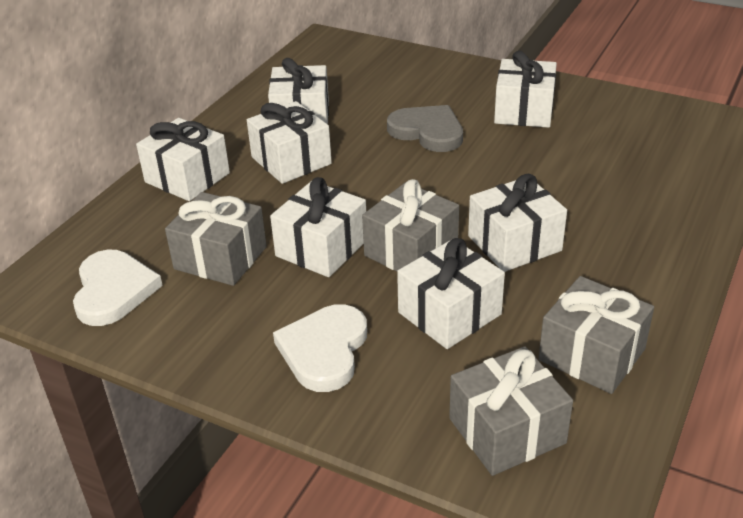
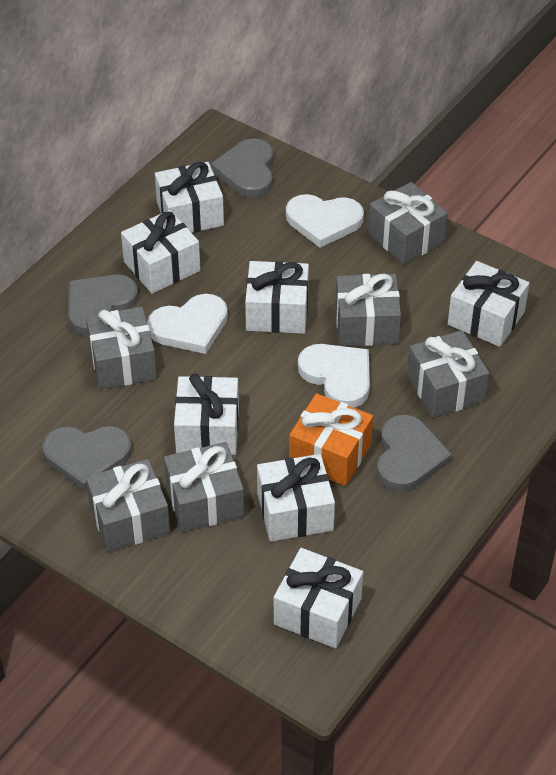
grey gift: 4 -> 6
grey heart: 1 -> 4
orange gift: 0 -> 1
white heart: 2 -> 3

